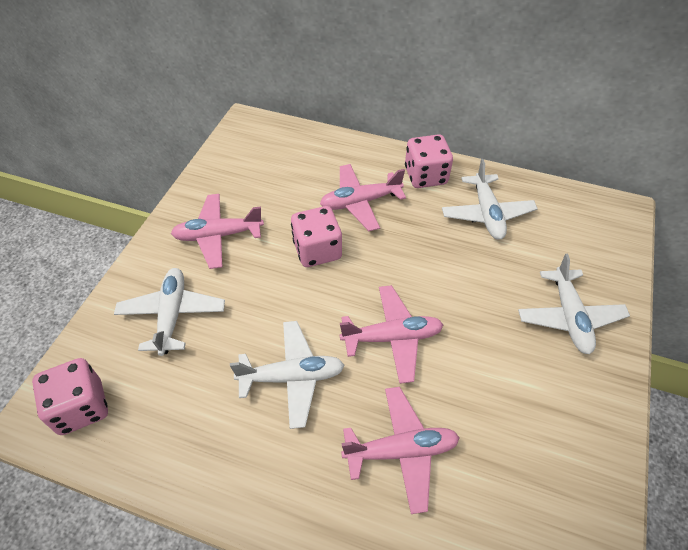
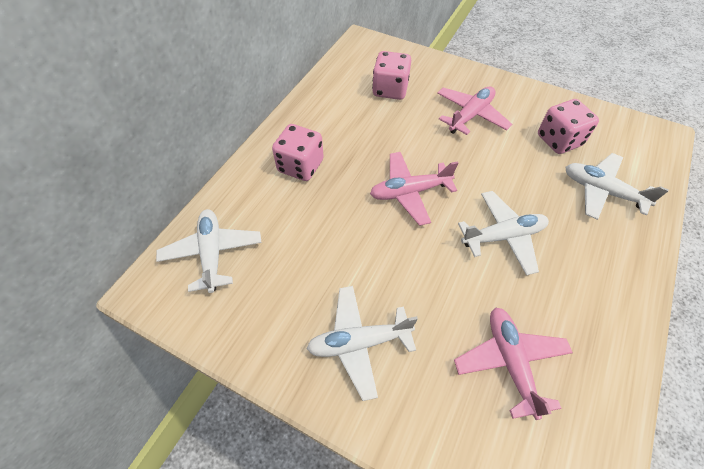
pink plane: 4 -> 3

